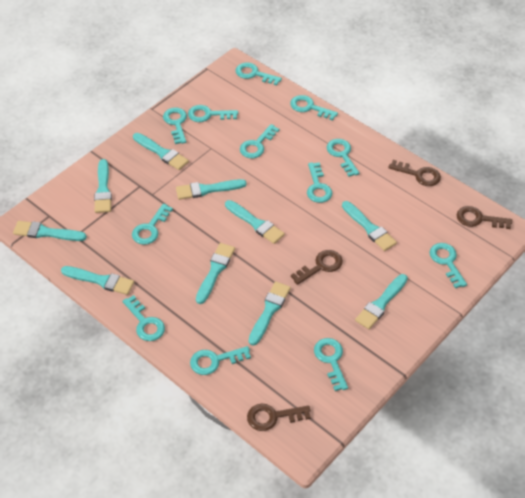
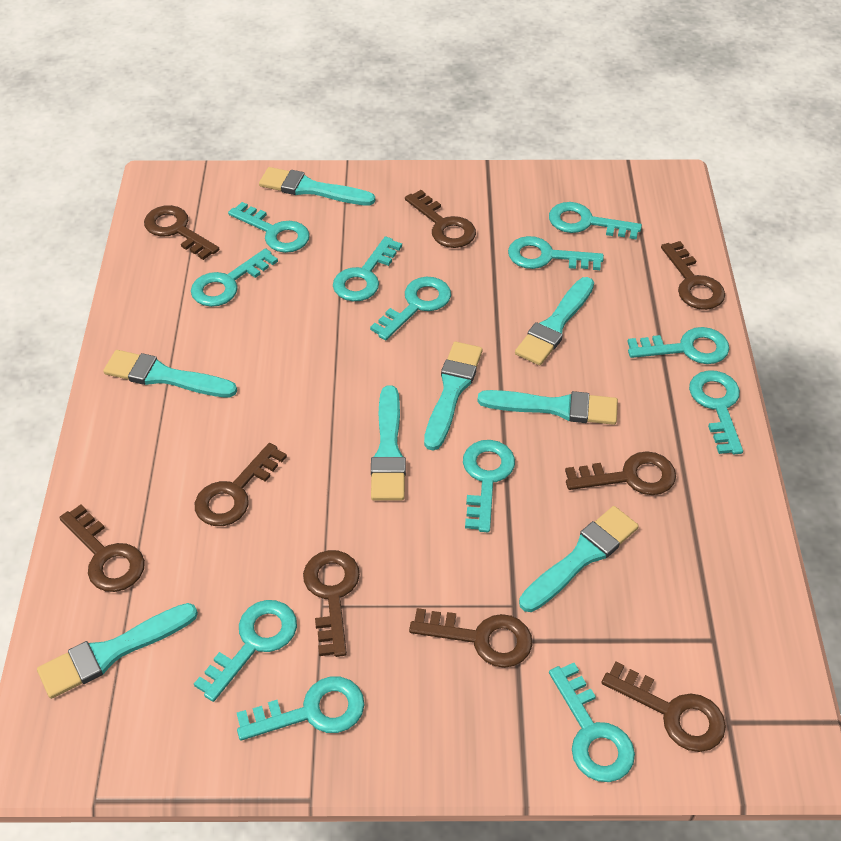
brown key: 4 -> 9
turquoise brush: 10 -> 8

